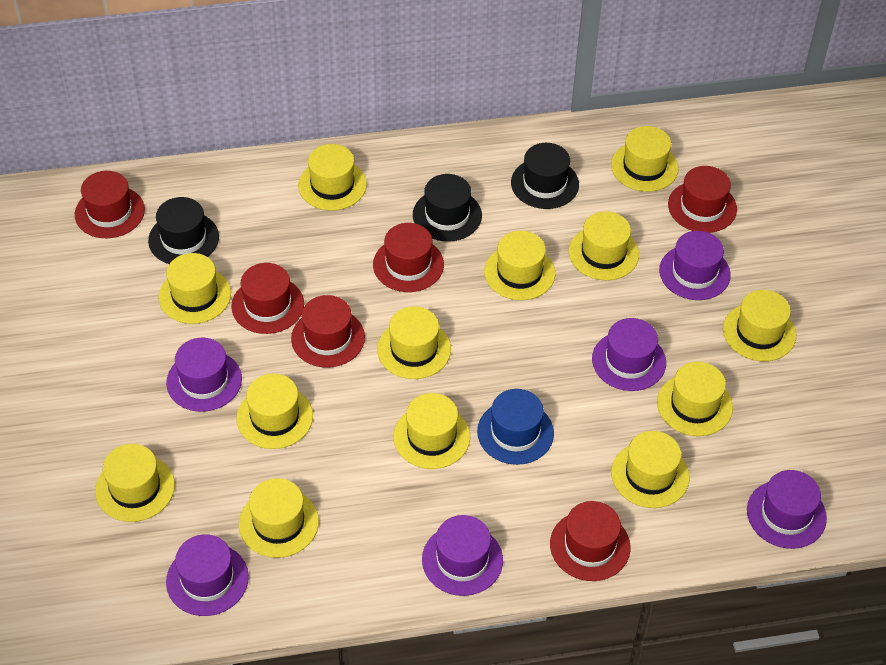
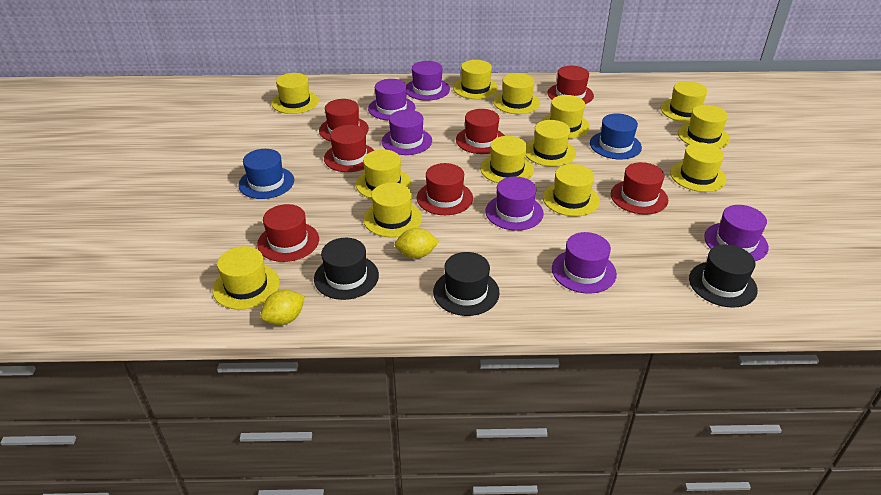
blue hat: 1 -> 2
red hat: 6 -> 7
yellow lemon: 0 -> 2

